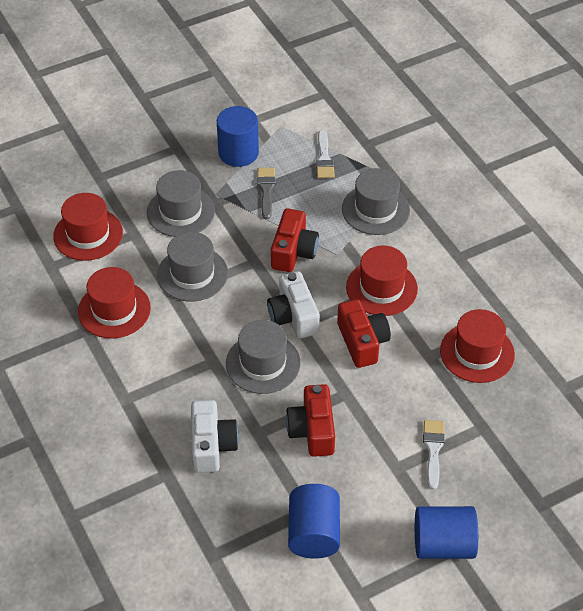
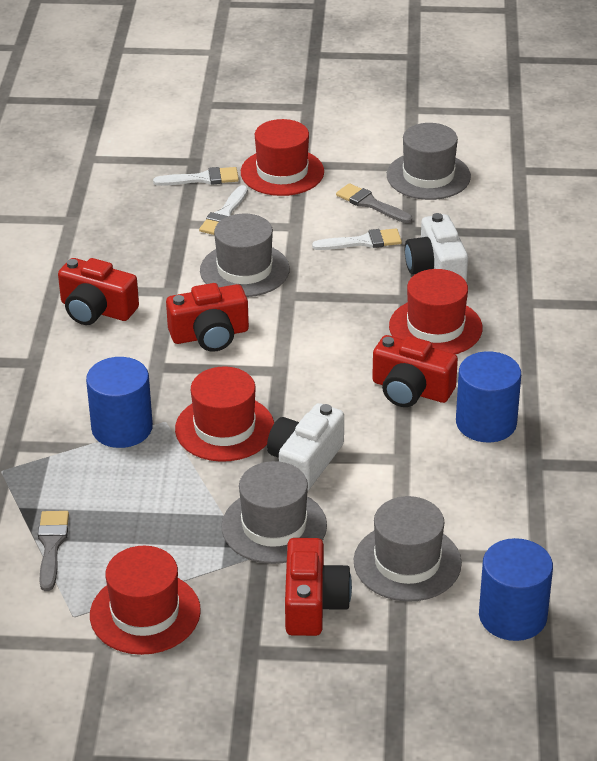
grey brush: 1 -> 2
red camera: 3 -> 4
white brush: 2 -> 3

